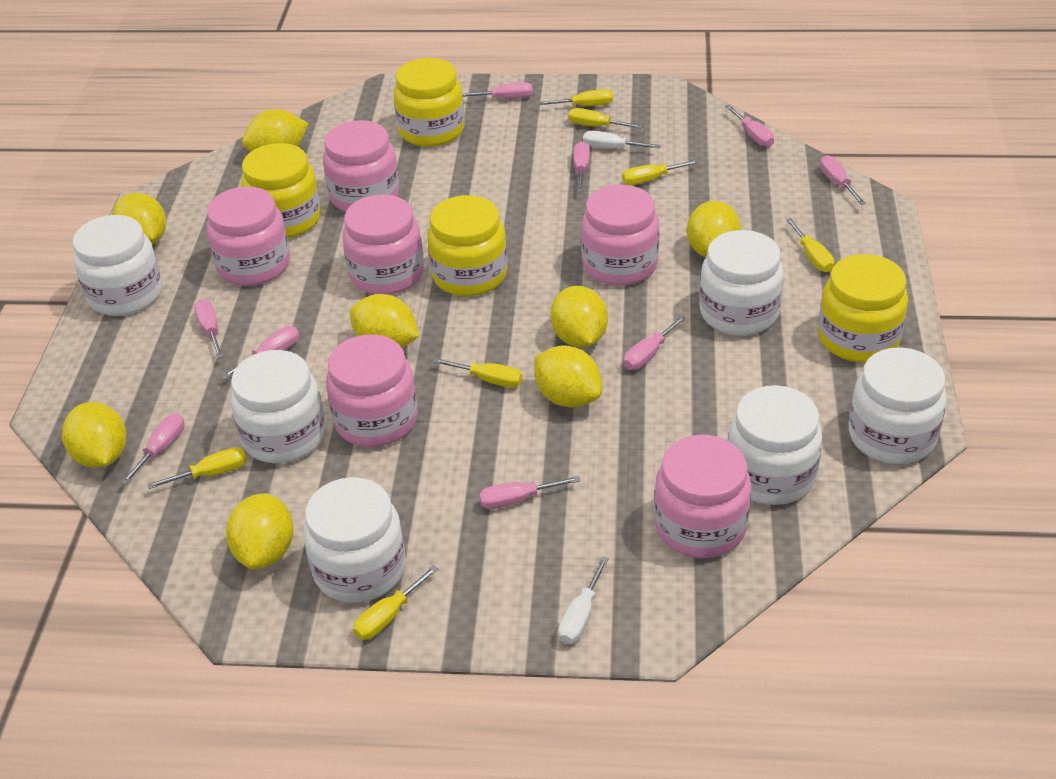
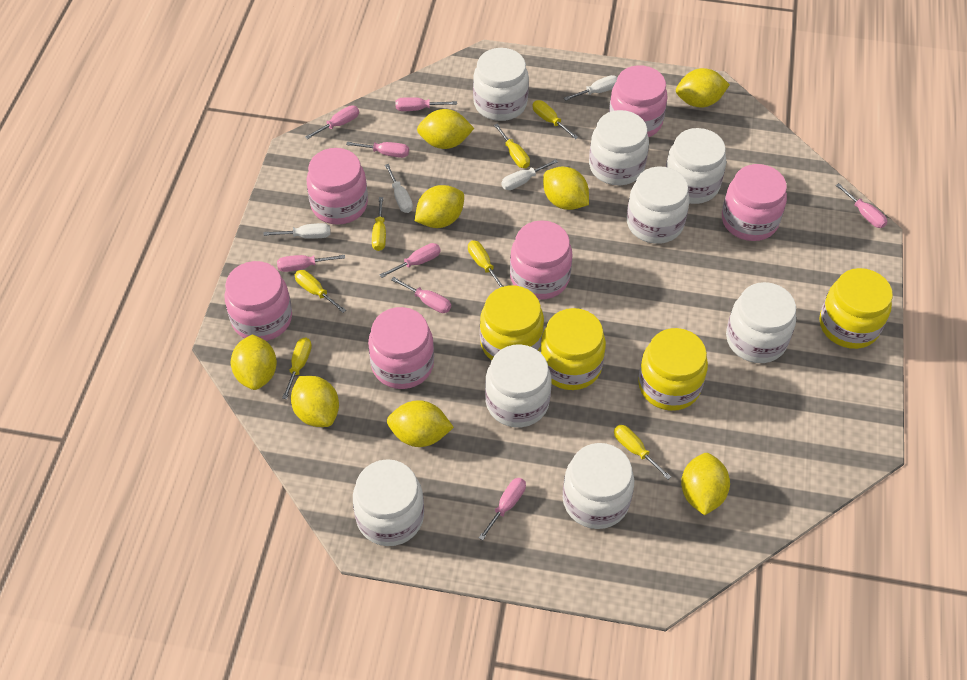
pink screwdriver: 9 -> 8
white jar: 6 -> 8
white screwdriver: 2 -> 4

